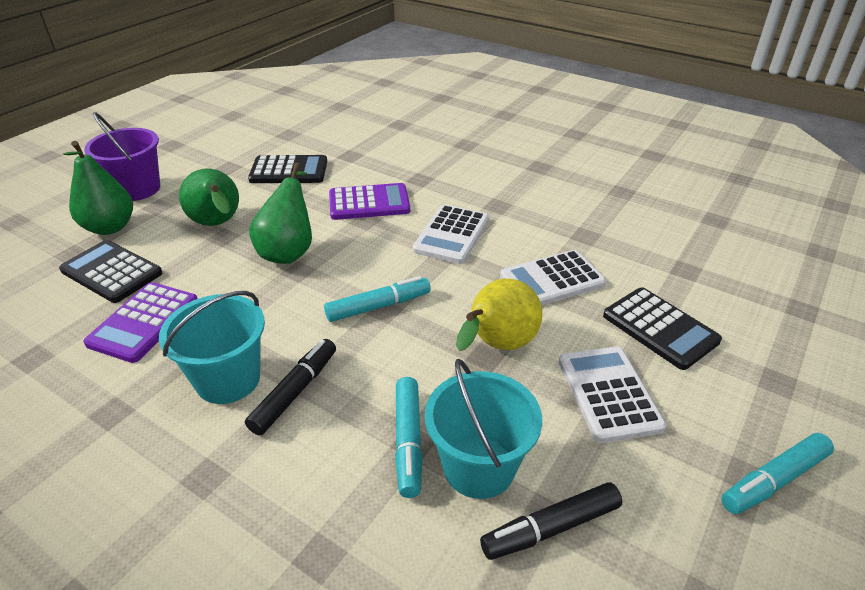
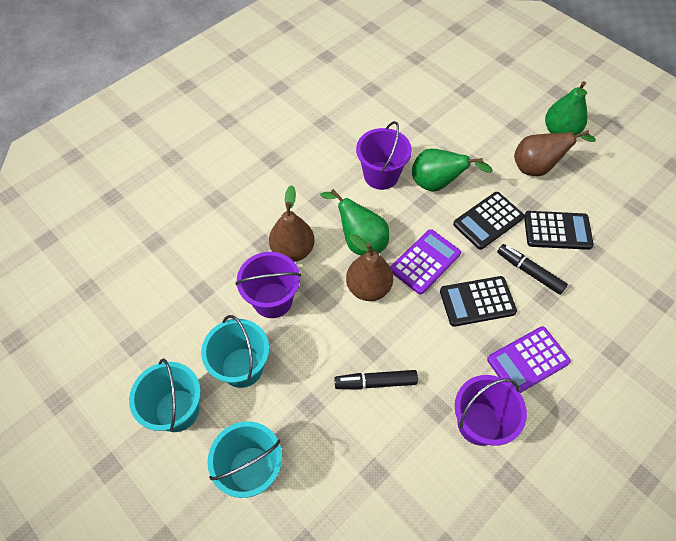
brown pear: 0 -> 3
purple bucket: 1 -> 3
turquoise bucket: 2 -> 3
turquoise marker: 3 -> 0
white calculator: 3 -> 0
yellow pear: 1 -> 0

